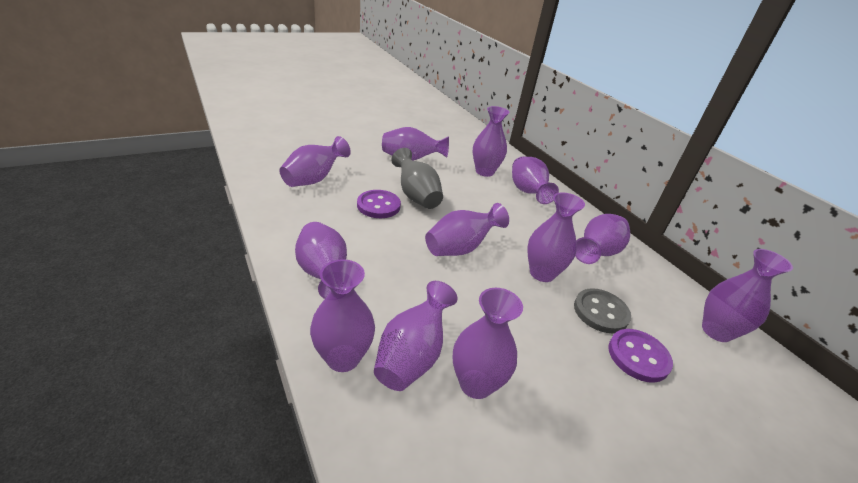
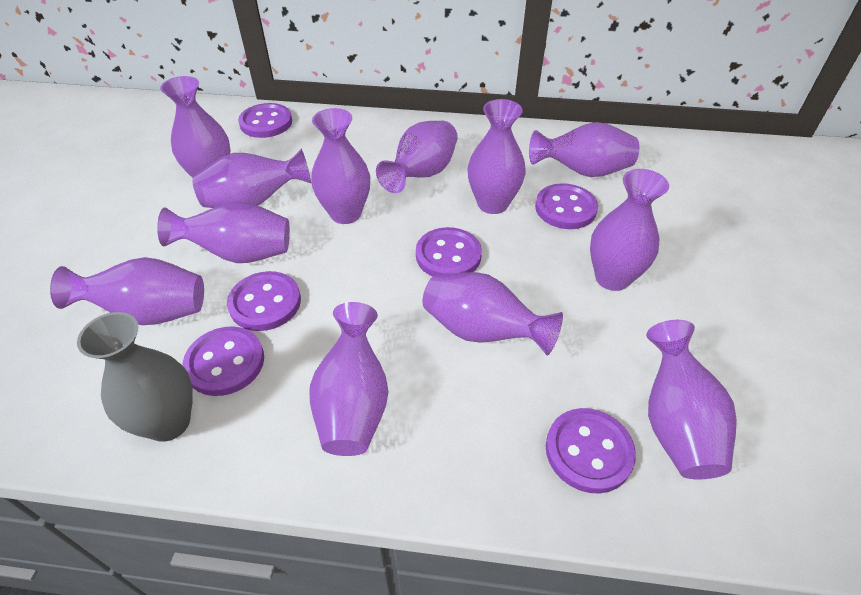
grey button: 1 -> 0
purple button: 2 -> 6

